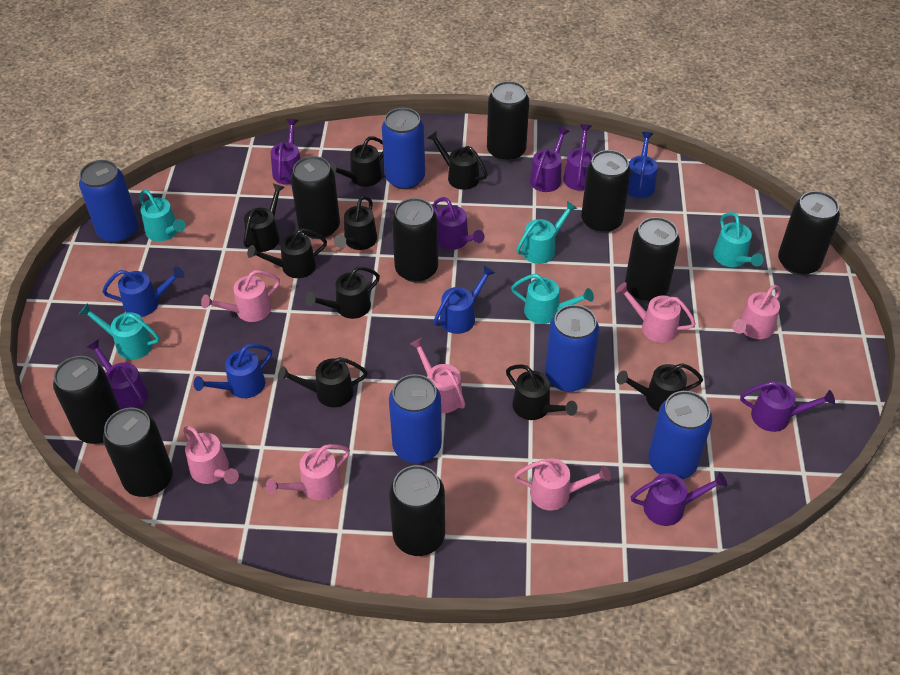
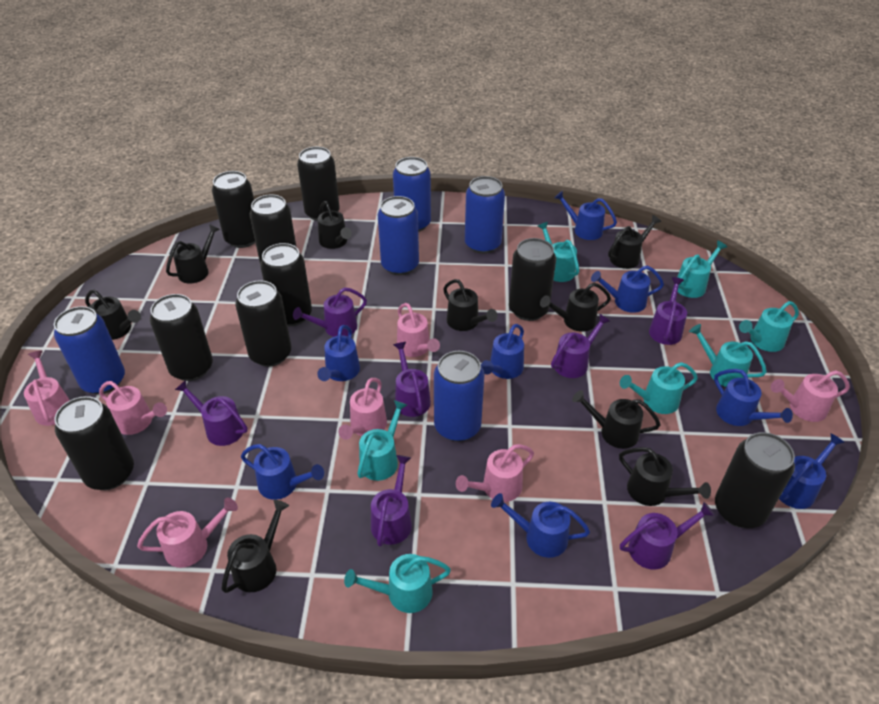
blue watering can: 4 -> 8
turquoise watering can: 5 -> 7

